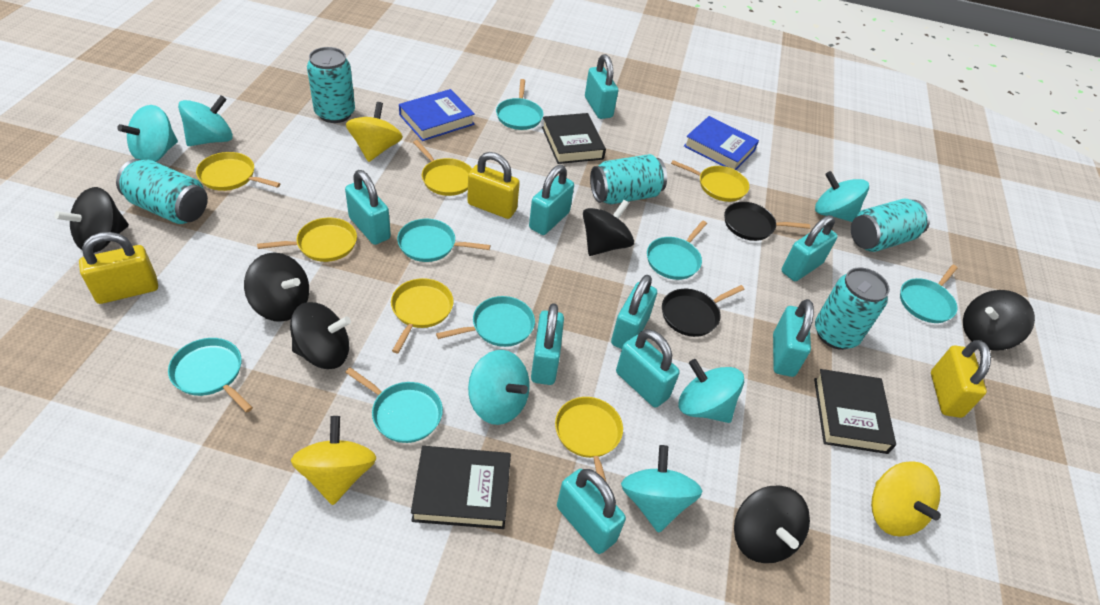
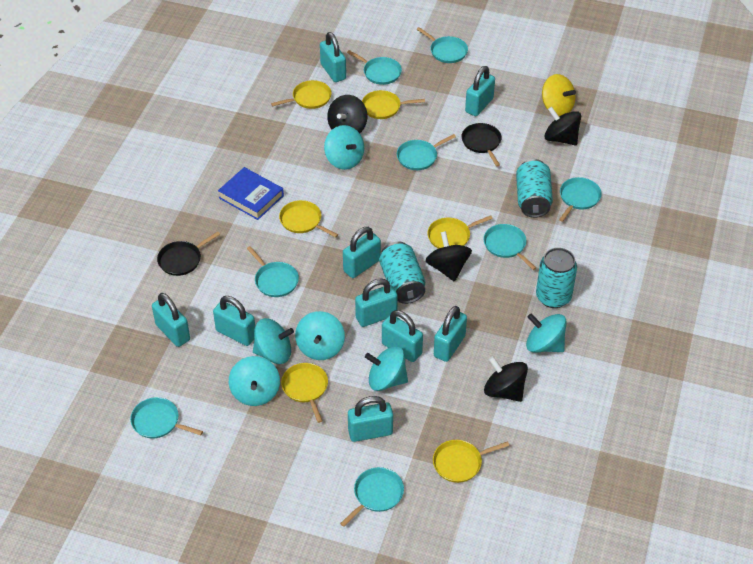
black book: 3 -> 0
black spinning top: 6 -> 4
blue book: 2 -> 1
turquoise can: 5 -> 3
turquoise pan: 7 -> 8
yellow padlock: 3 -> 0
yellow spinning top: 3 -> 1

